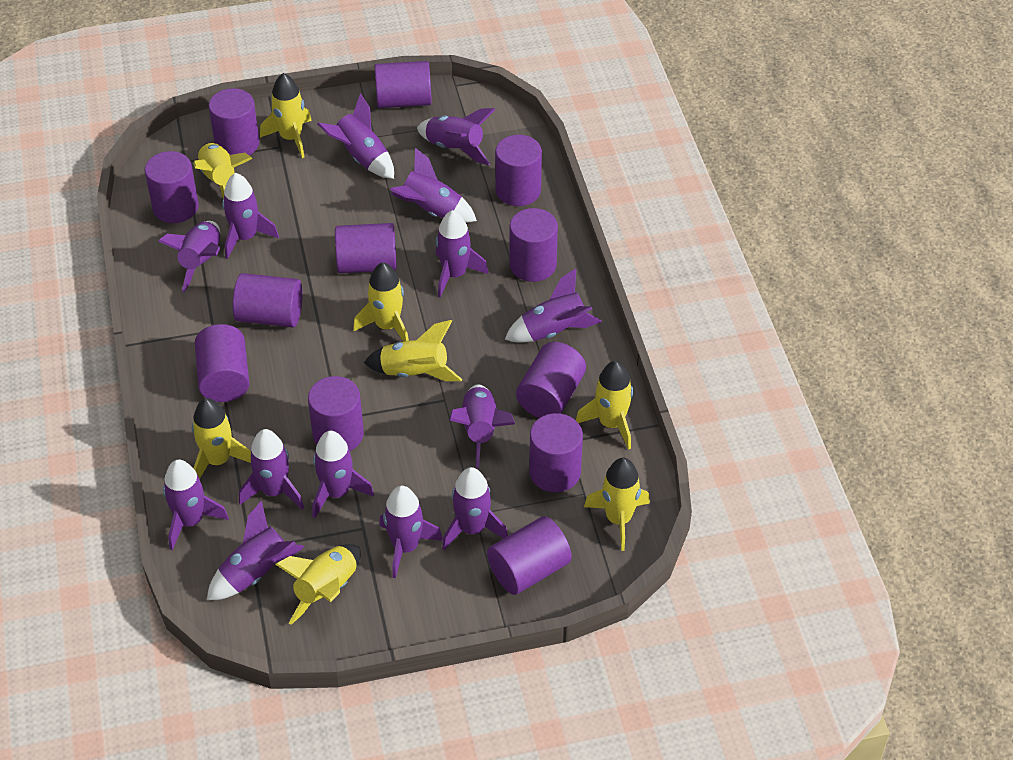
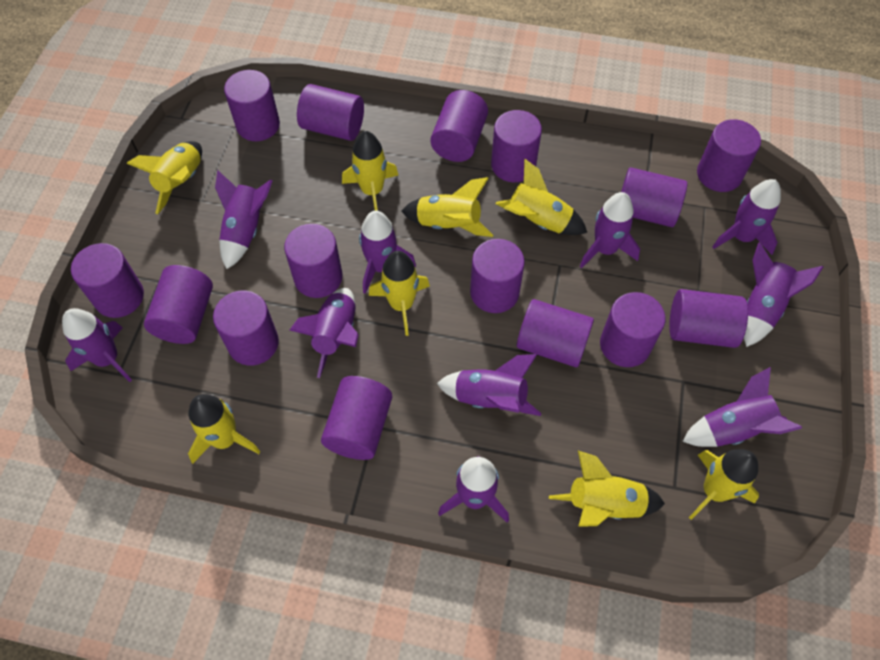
purple cylinder: 12 -> 15
purple rocket: 14 -> 10

